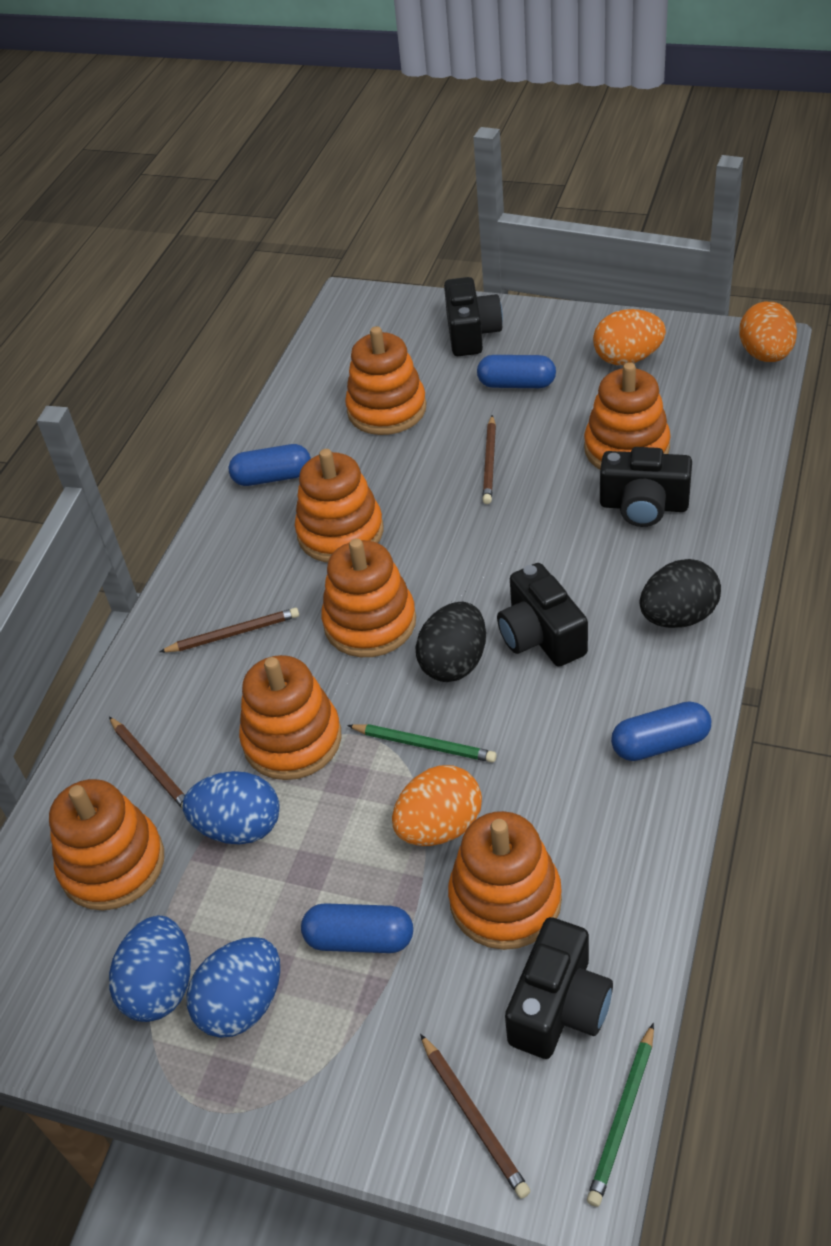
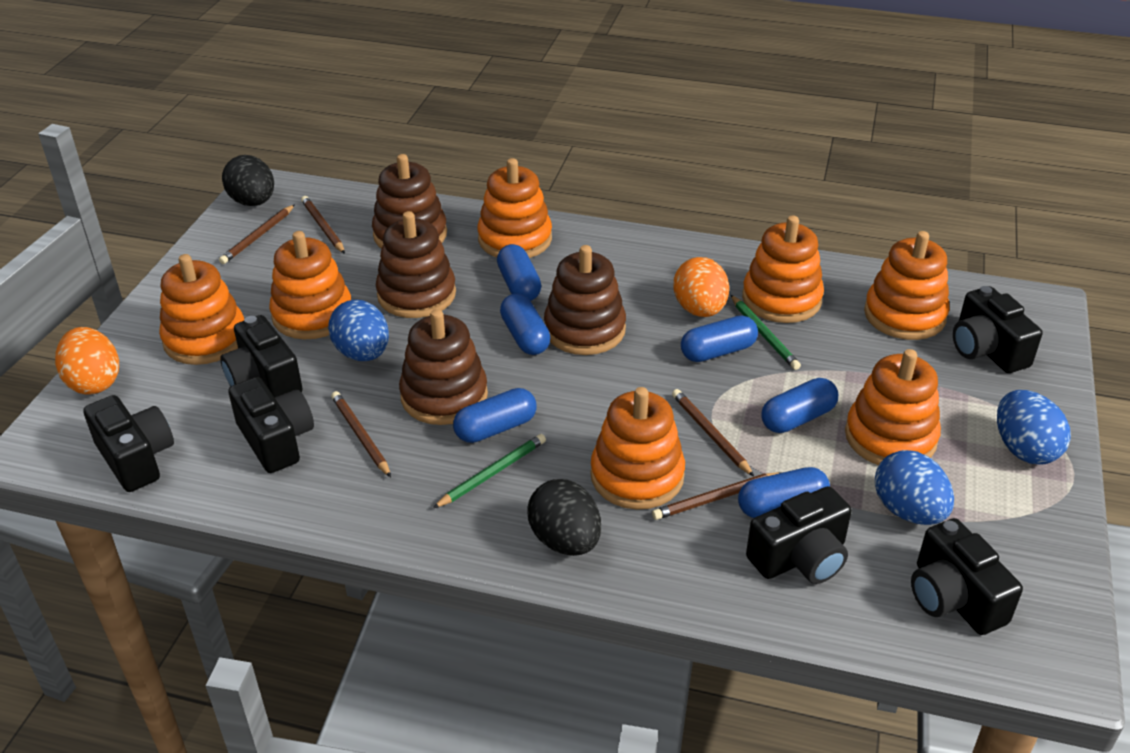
black camera: 4 -> 6
blue capsule: 4 -> 6
brown pencil: 4 -> 5
brown stacking toy: 0 -> 4
orange egg: 3 -> 2

